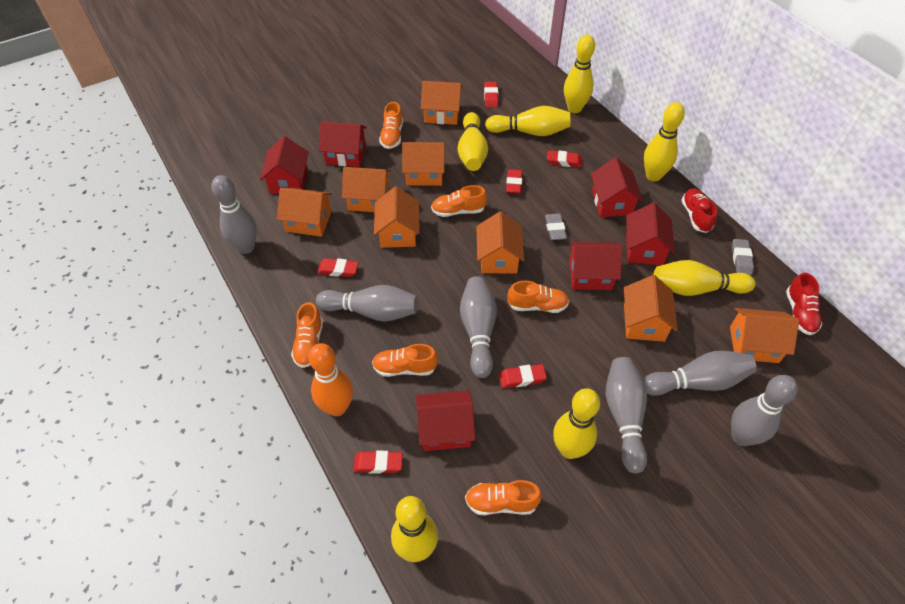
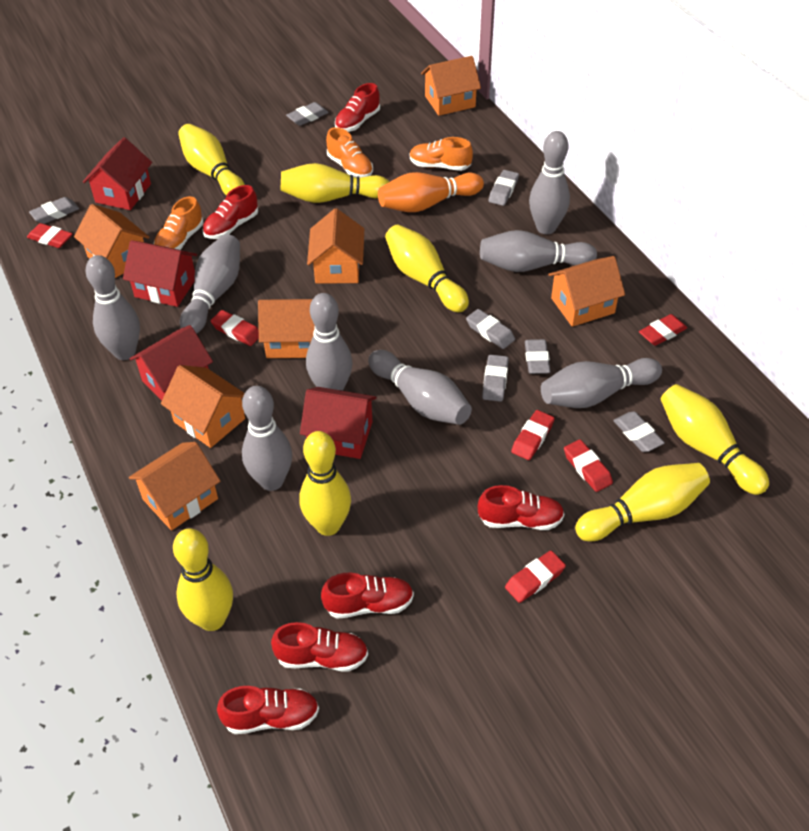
grey bowling pin: 6 -> 8
grey eraser: 2 -> 7
orange house: 8 -> 7
orange shoe: 6 -> 3
red house: 6 -> 4
red shoe: 2 -> 6

